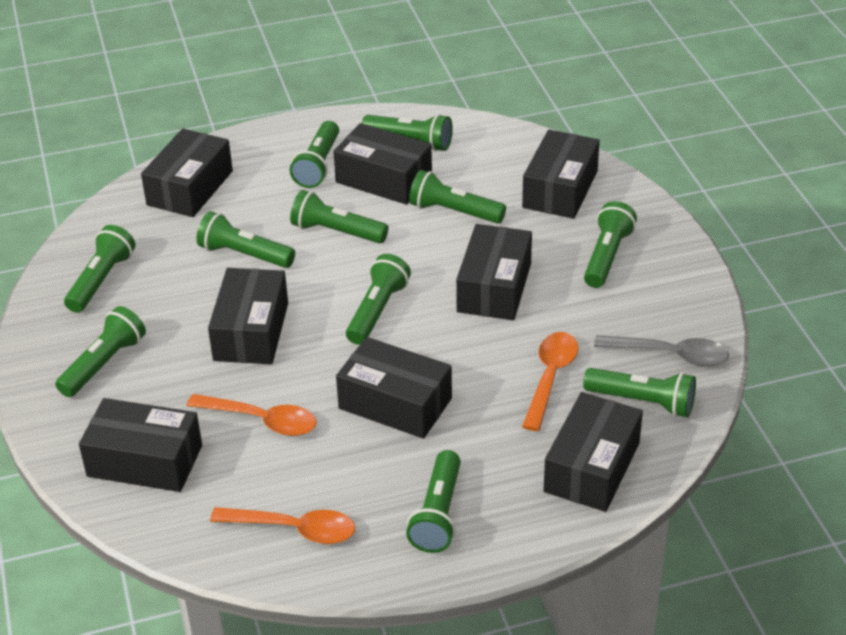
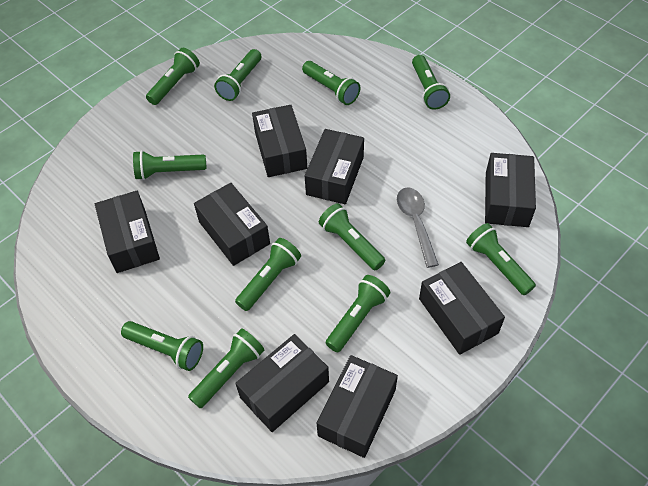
orange spoon: 3 -> 0

